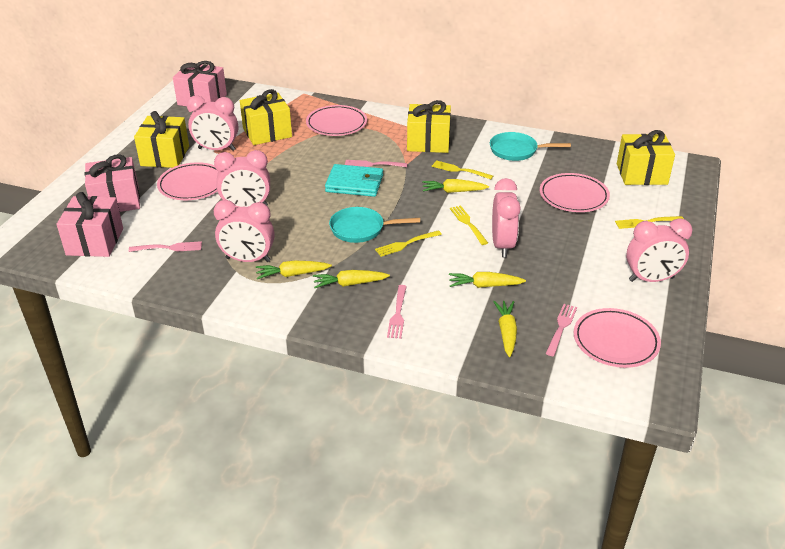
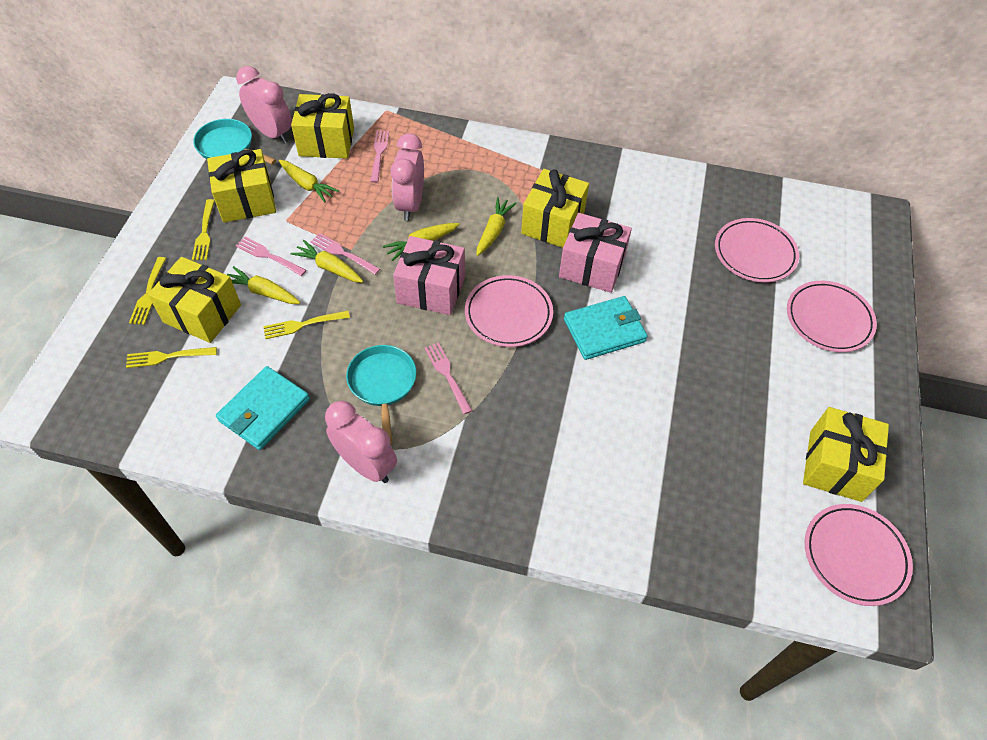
pink clock: 5 -> 3
pink gift: 3 -> 2
turquoise wallet: 1 -> 2
yellow gift: 4 -> 5

